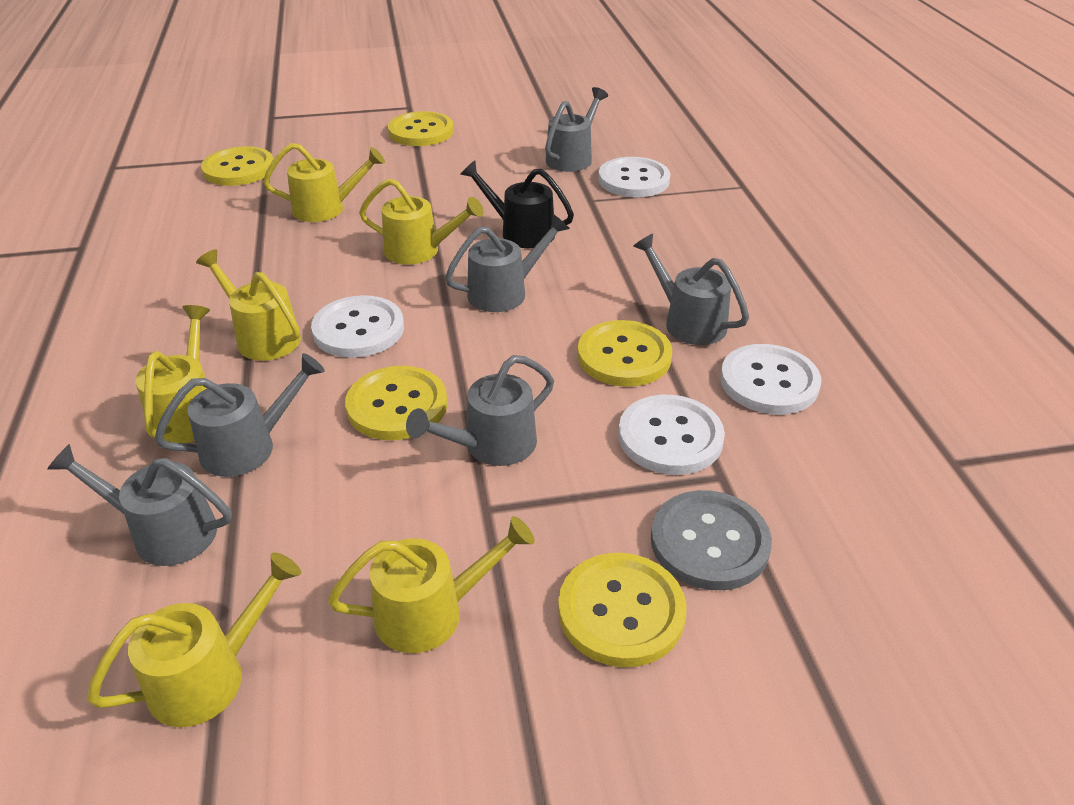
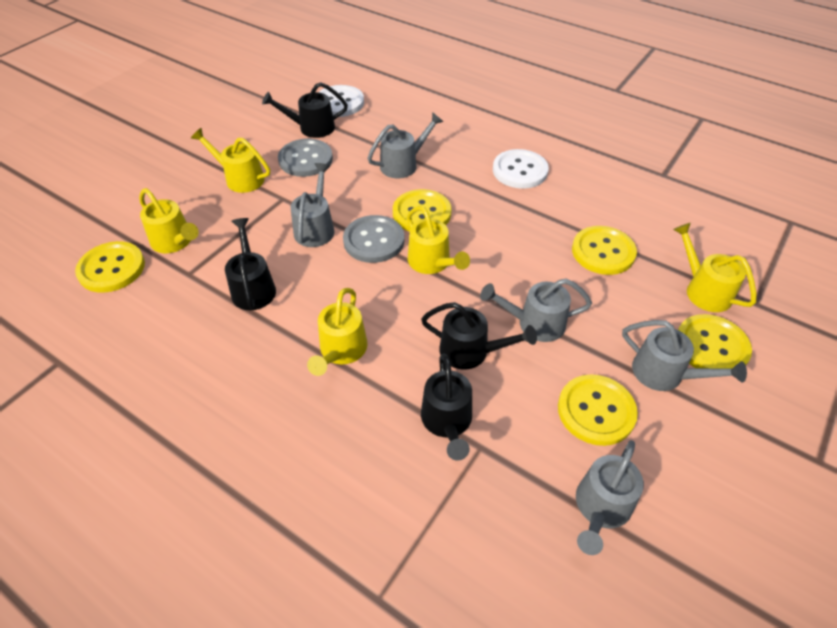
black watering can: 1 -> 4
grey button: 1 -> 2
grey watering can: 6 -> 5
white button: 4 -> 2
yellow watering can: 6 -> 5

